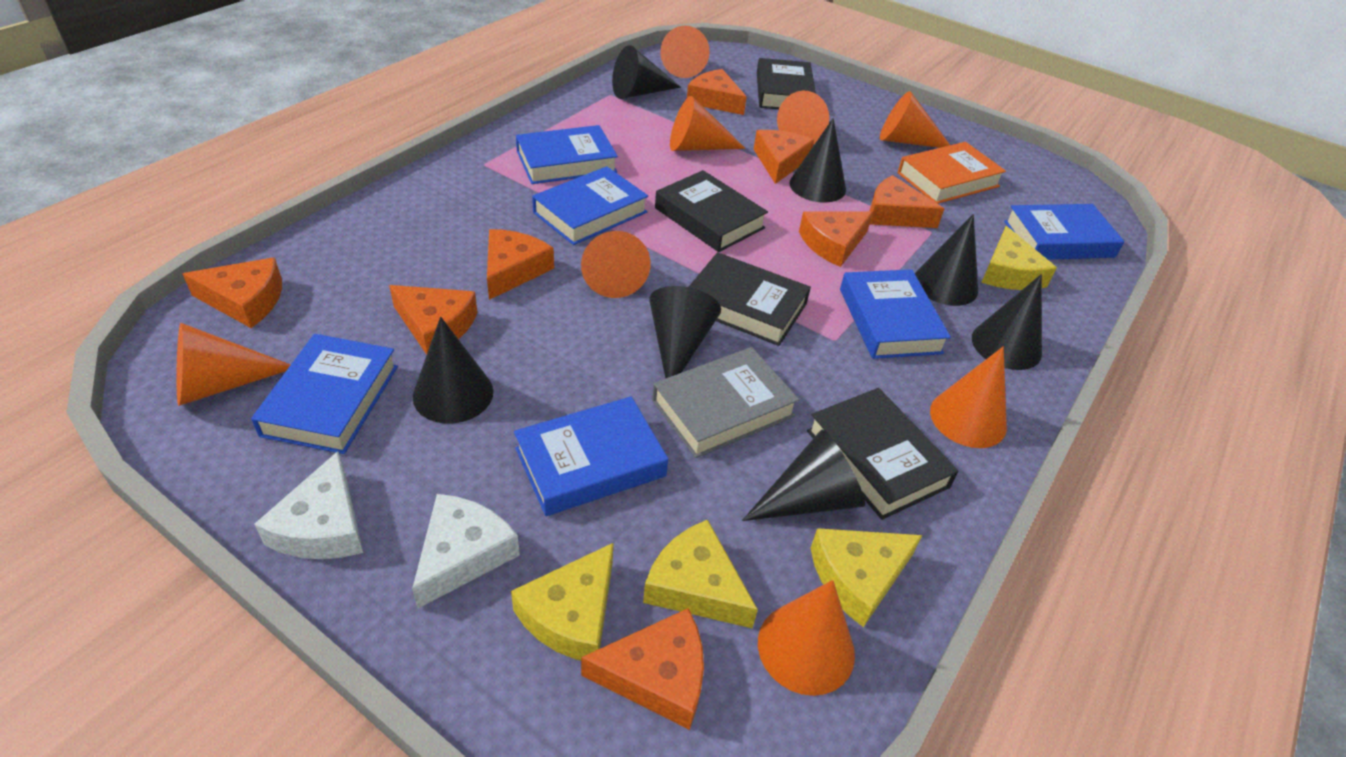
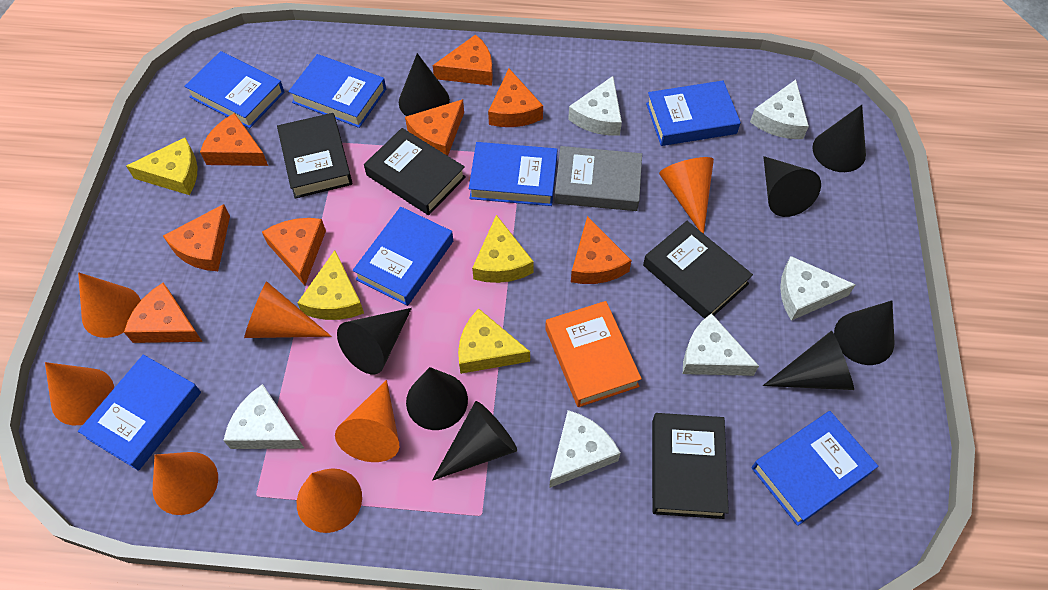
black cone: 7 -> 8
blue book: 6 -> 7
orange cone: 8 -> 7
white cheese: 2 -> 6

